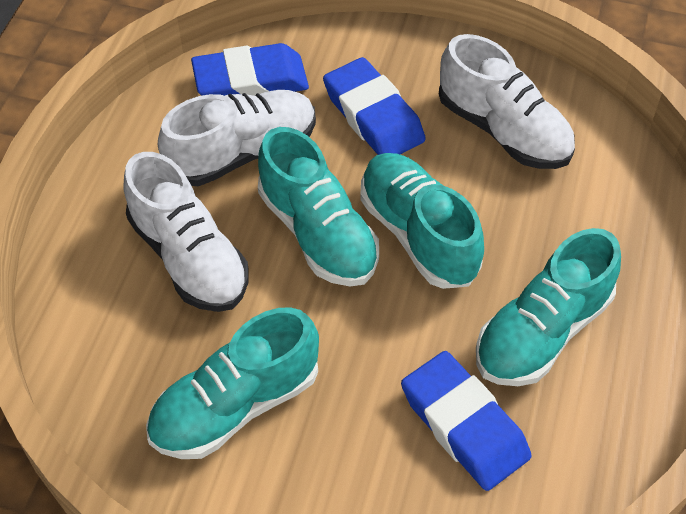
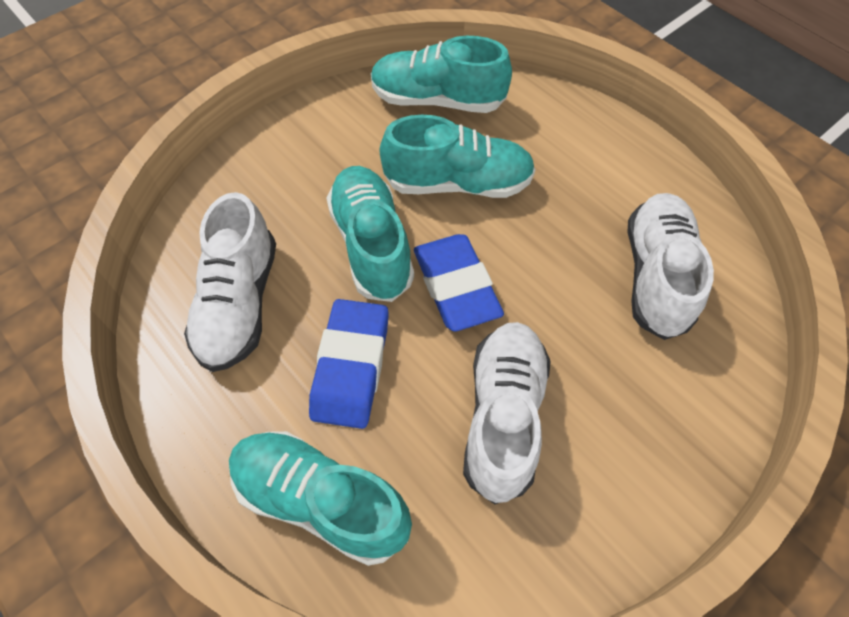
blue eraser: 3 -> 2

